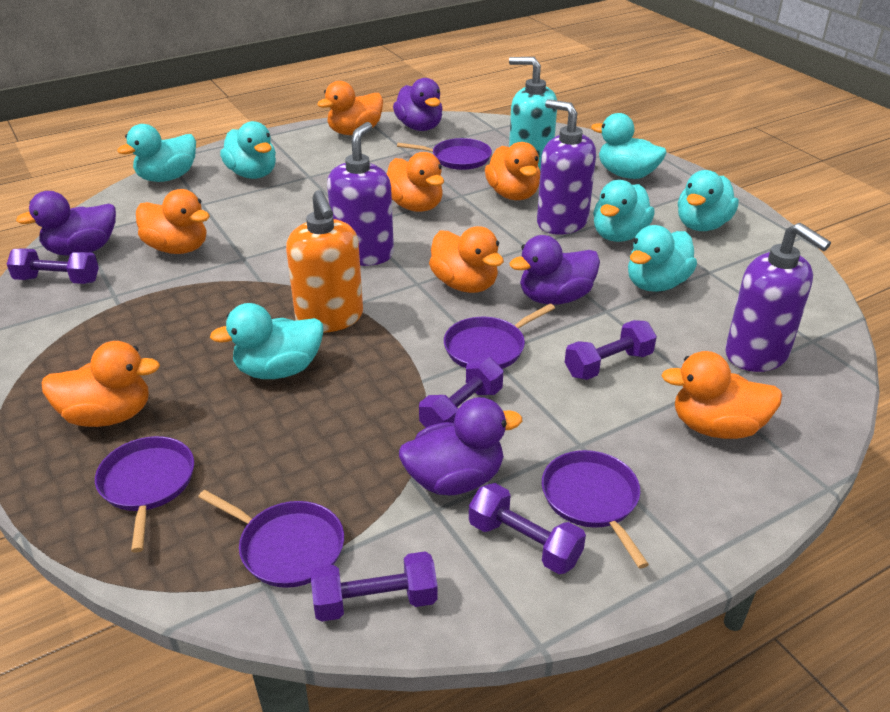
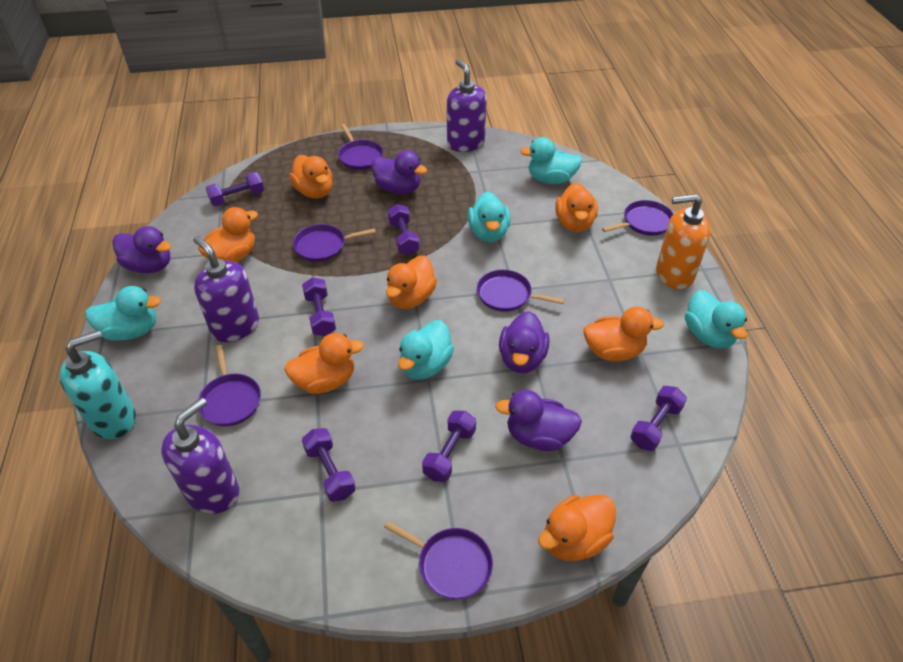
purple dumbbell: 5 -> 6
purple pan: 5 -> 6
turquoise duck: 7 -> 5

